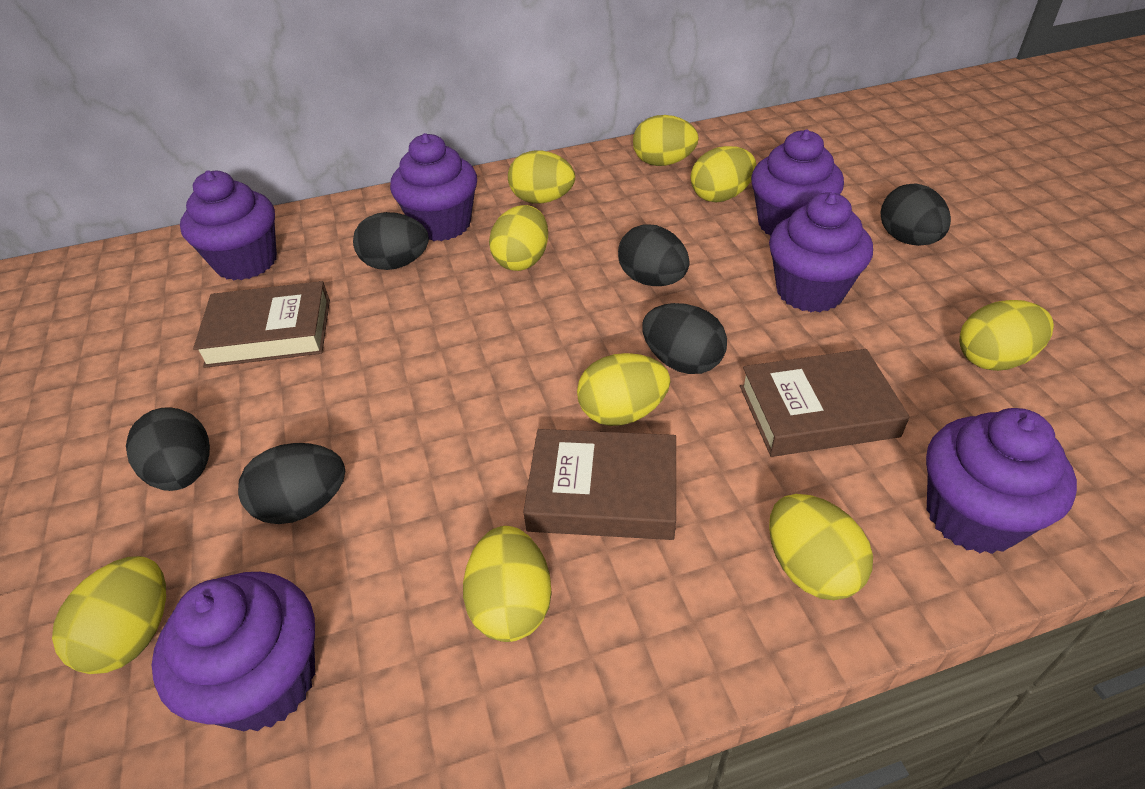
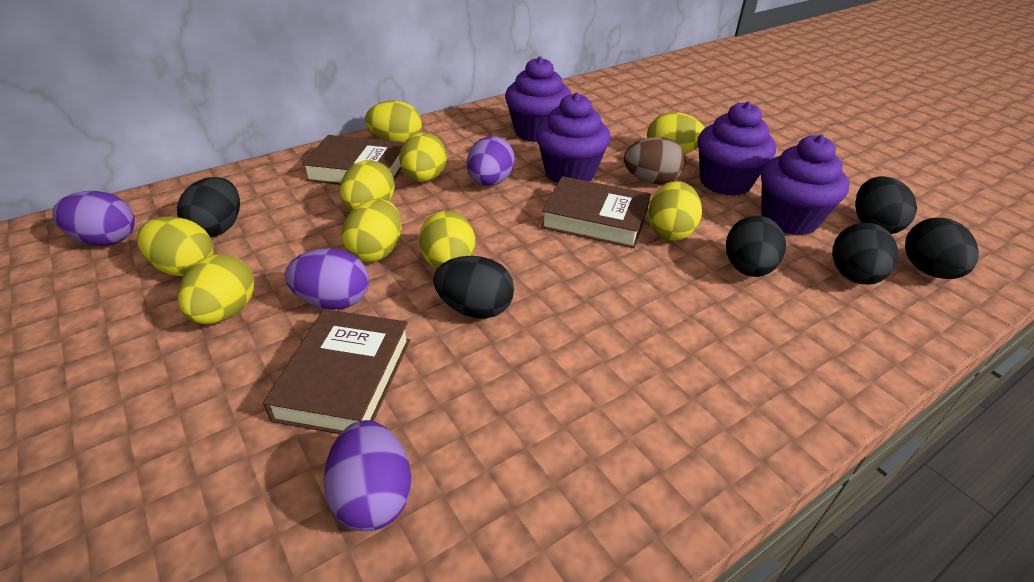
brown egg: 0 -> 1
purple cupcake: 6 -> 4
purple egg: 0 -> 4

